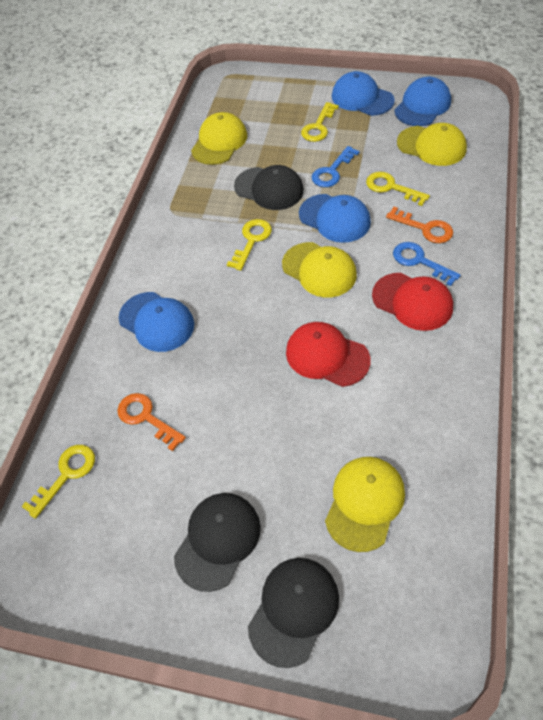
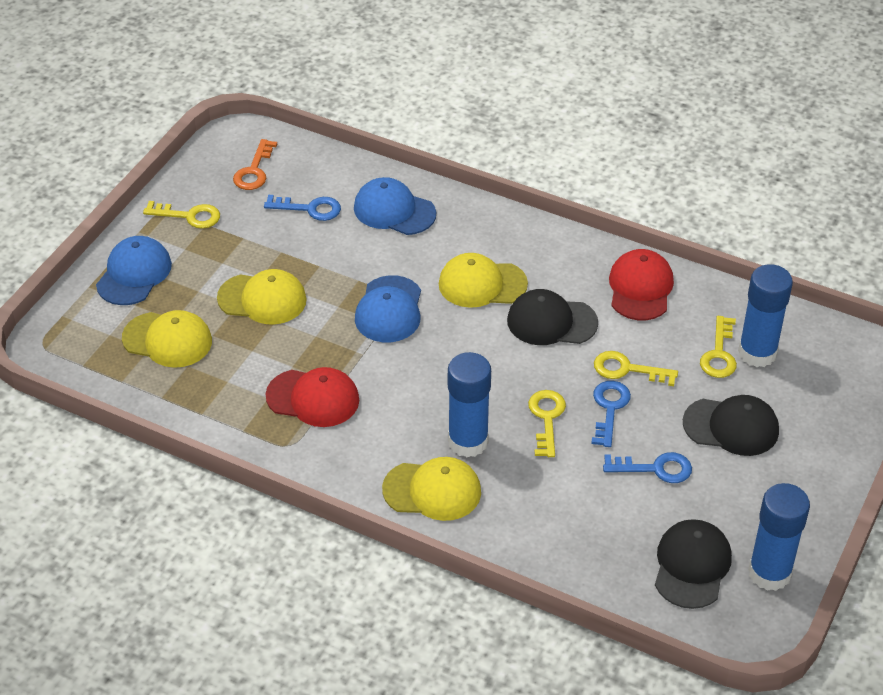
blue cap: 4 -> 3
blue glue stick: 0 -> 3
blue key: 2 -> 3
orange key: 2 -> 1

